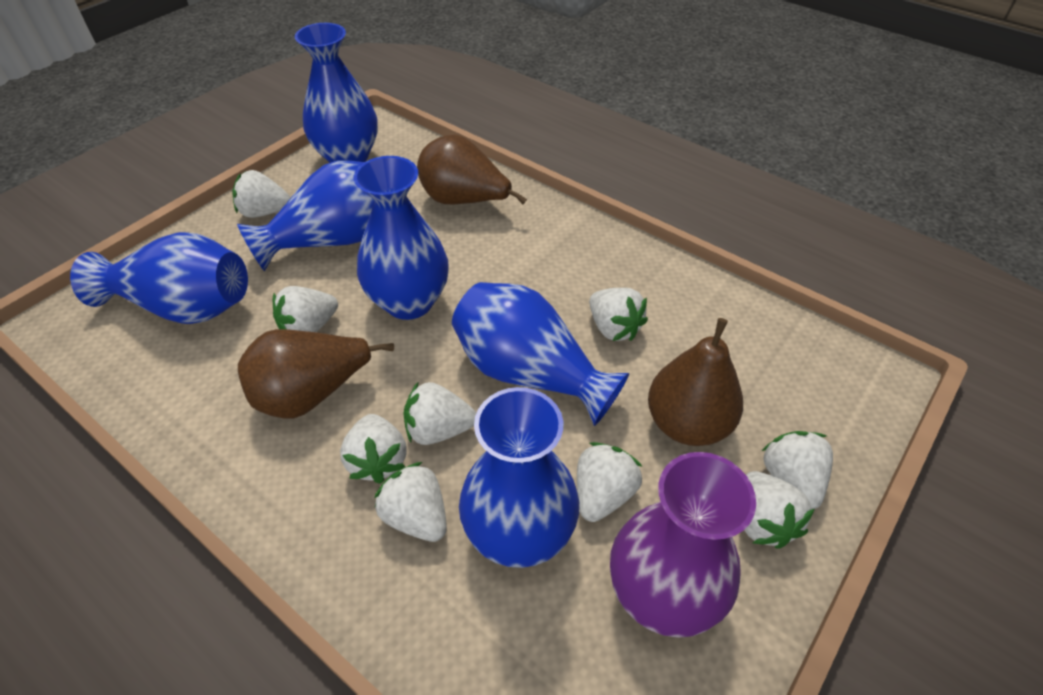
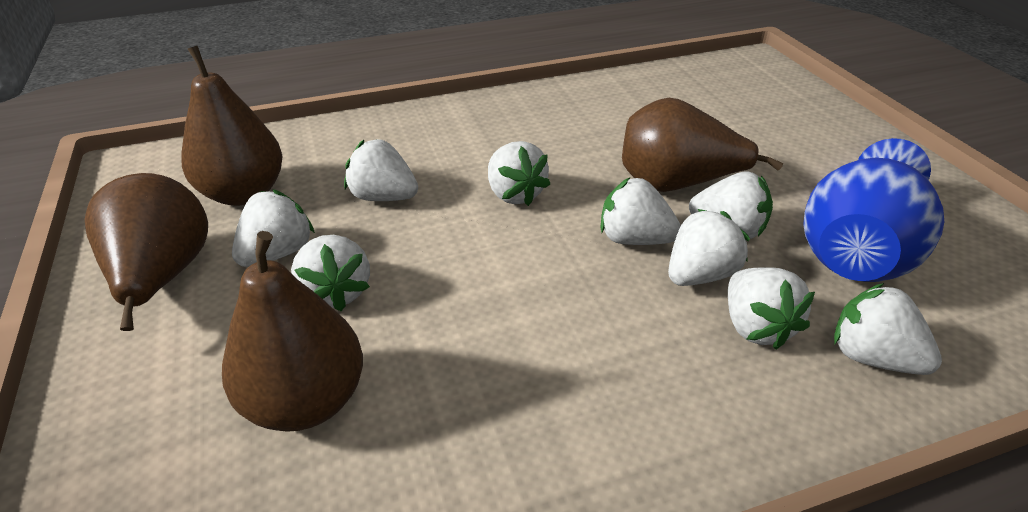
blue vase: 6 -> 1
brown pear: 3 -> 4
purple vase: 1 -> 0

